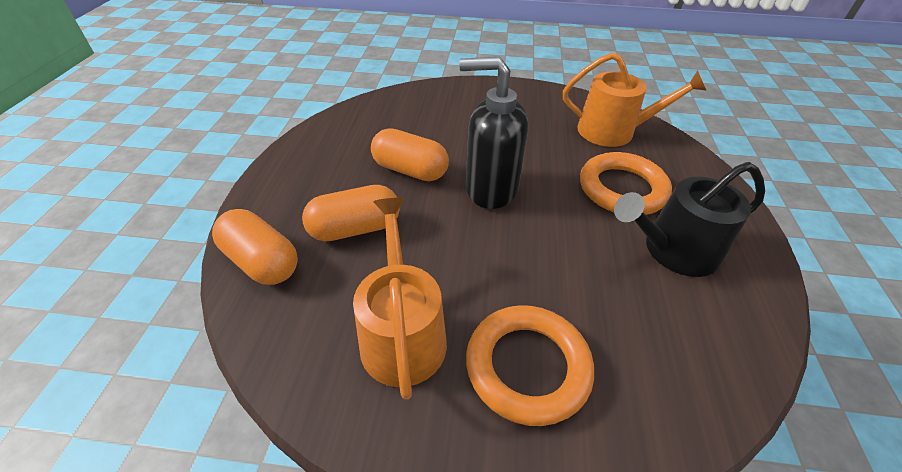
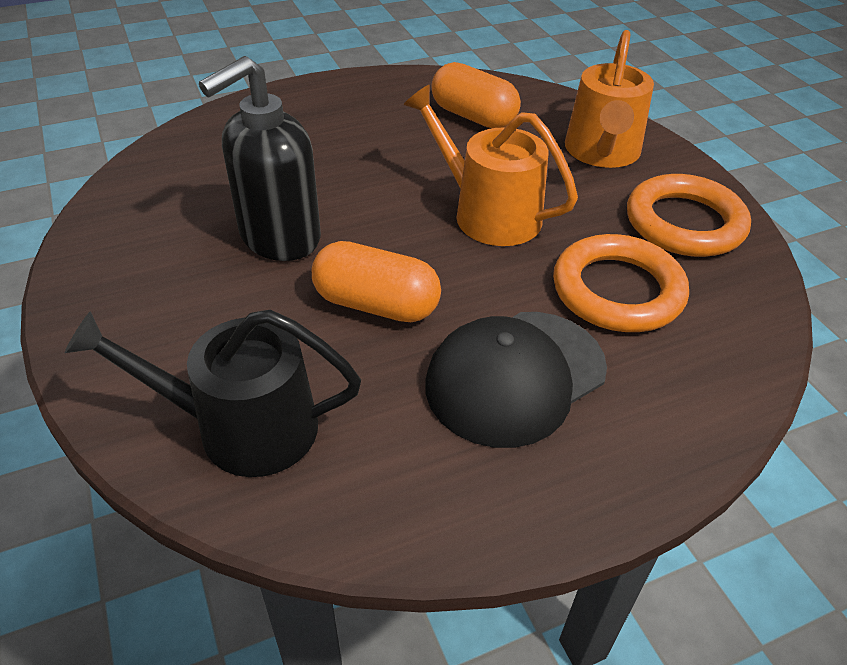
black cap: 0 -> 1
orange capsule: 3 -> 2

